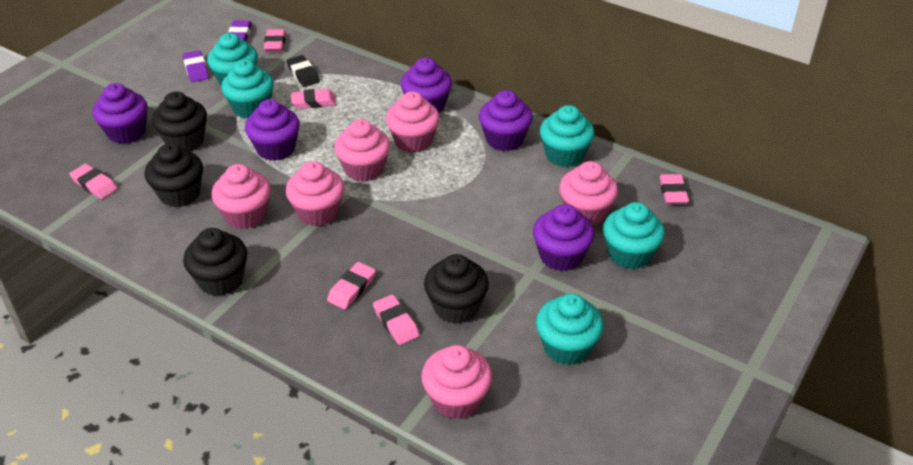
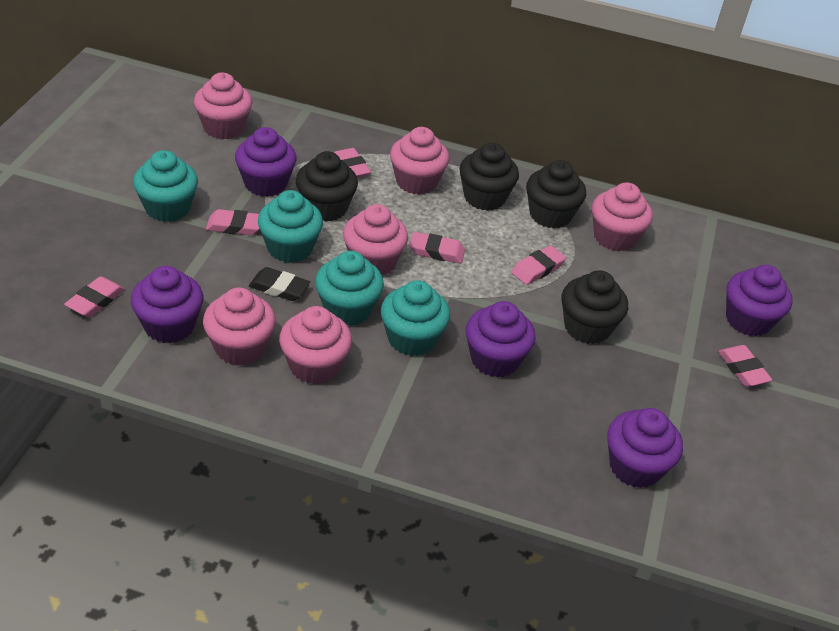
purple eraser: 2 -> 0
turquoise cupcake: 5 -> 4

